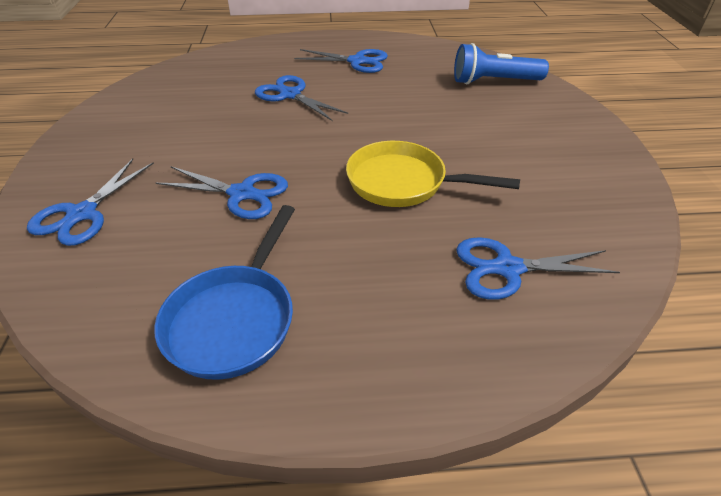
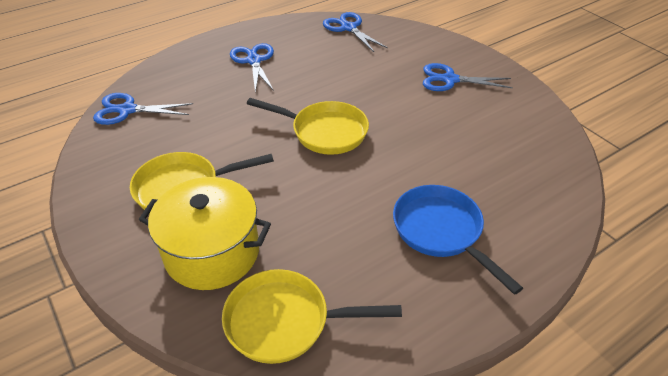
blue flashlight: 1 -> 0
blue scissors: 5 -> 4
yellow pan: 1 -> 3
yellow pot: 0 -> 1

